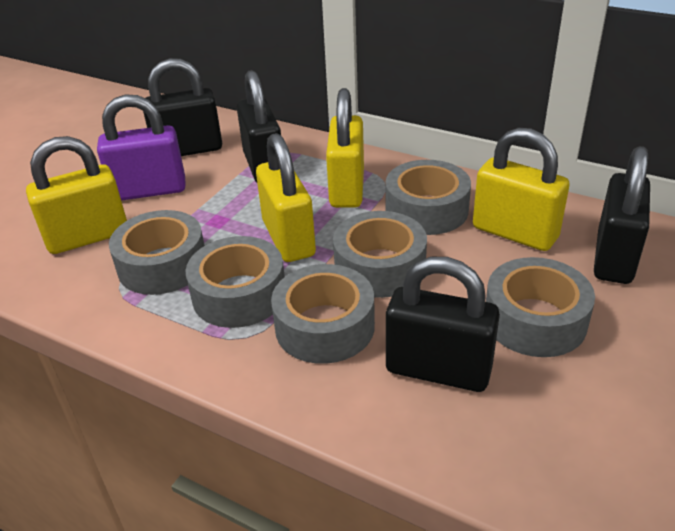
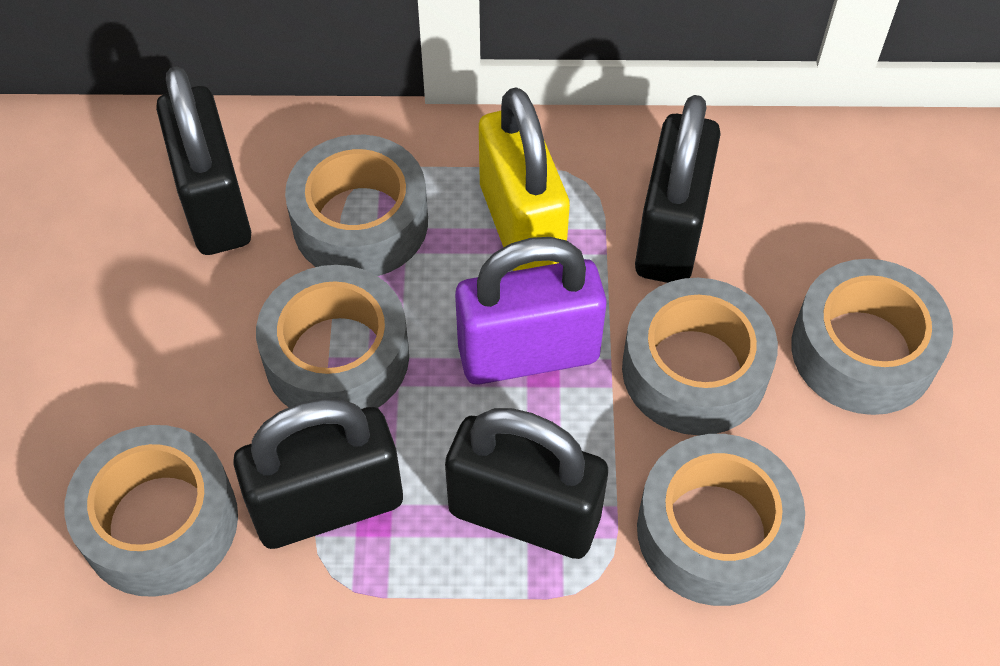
yellow padlock: 4 -> 1

